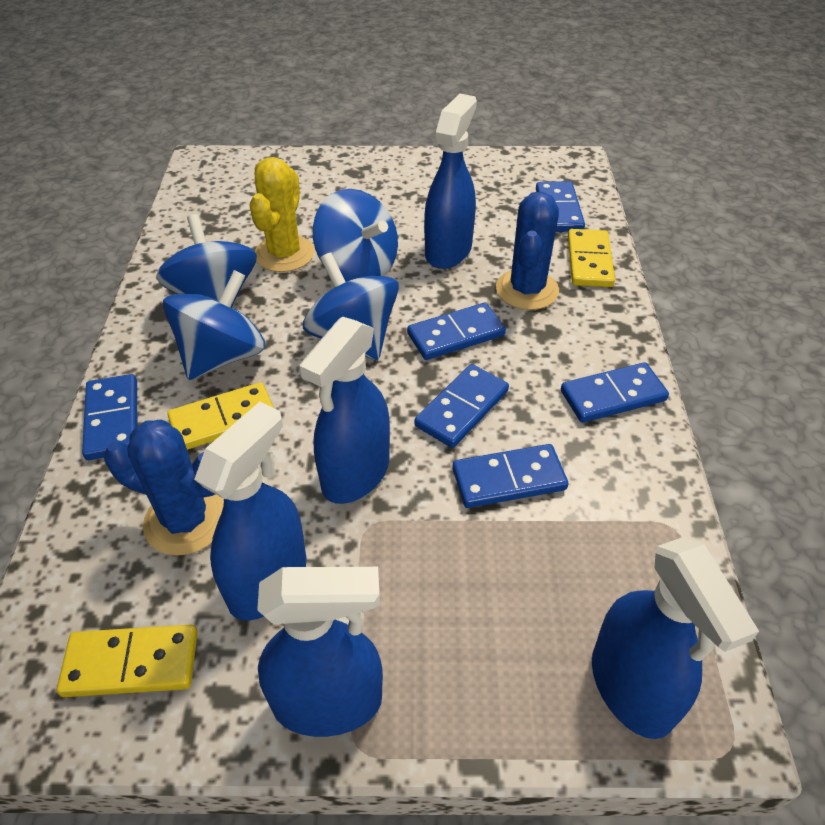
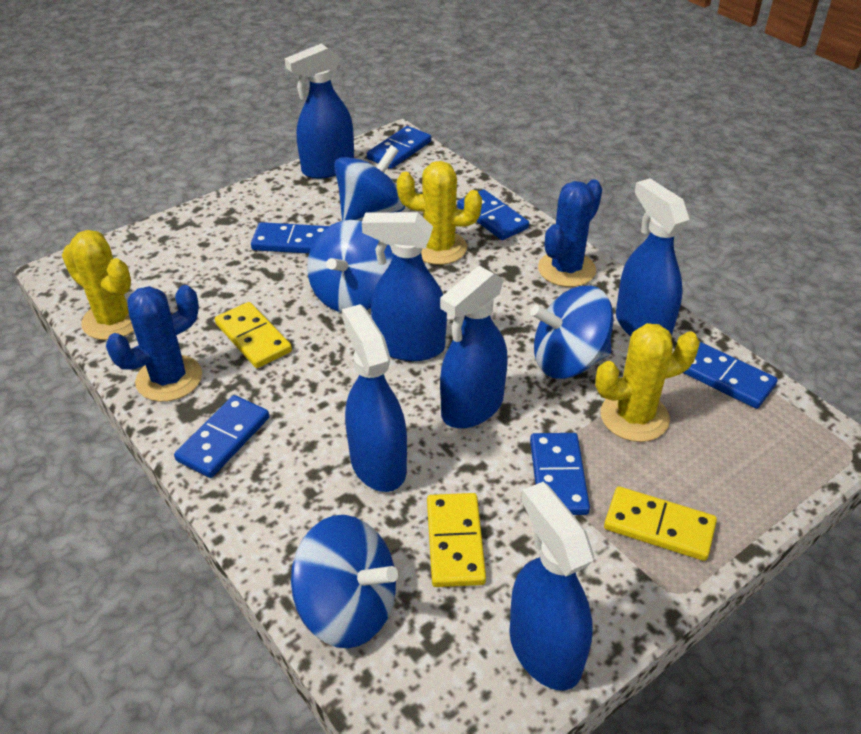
blue spray bottle: 5 -> 6
yellow cactus: 1 -> 3

